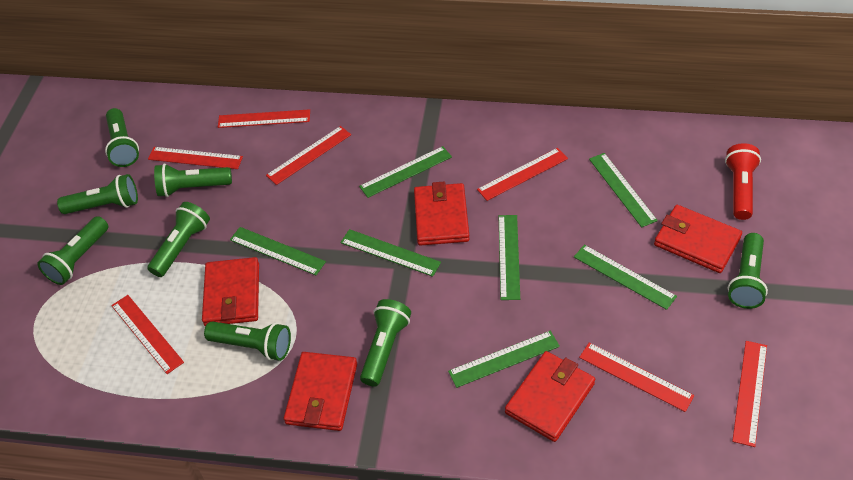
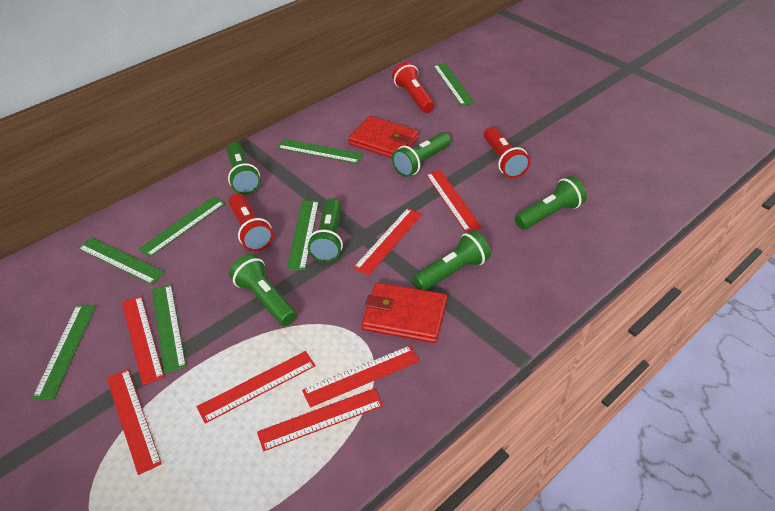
green flashlight: 8 -> 6
red flashlight: 1 -> 3
red wallet: 5 -> 2

